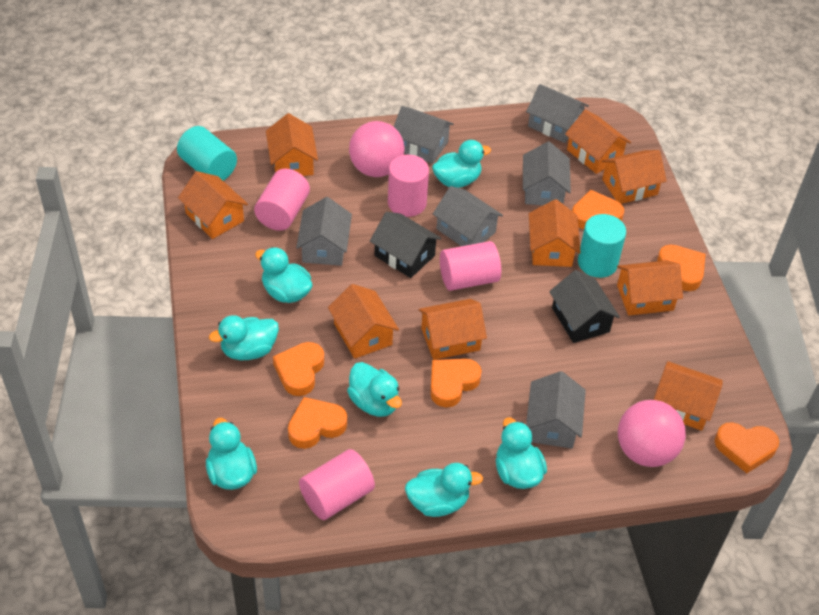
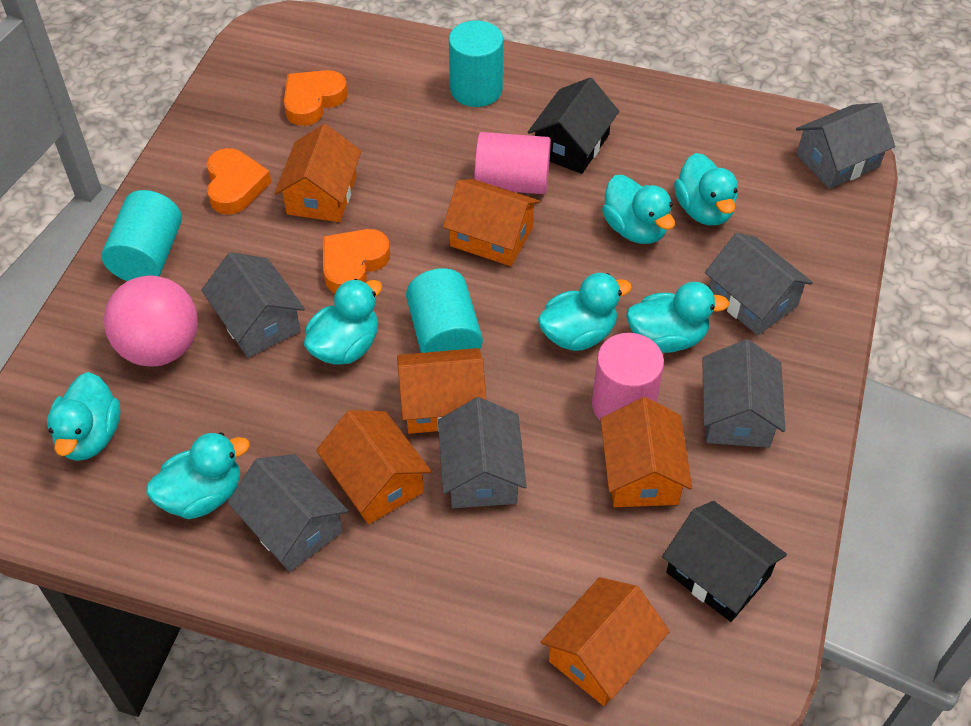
orange heart: 6 -> 3
orange house: 9 -> 6
pink ball: 2 -> 1
pink cylinder: 4 -> 2
turquoise cylinder: 2 -> 3

